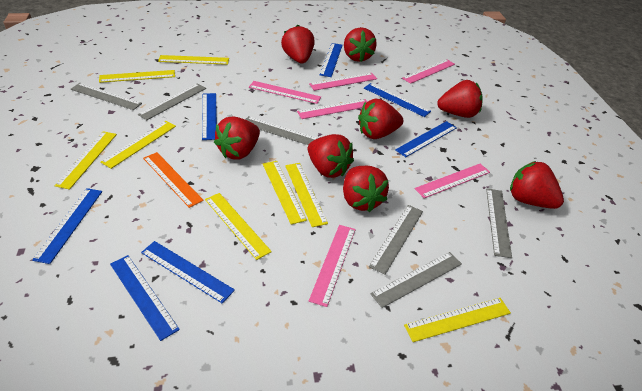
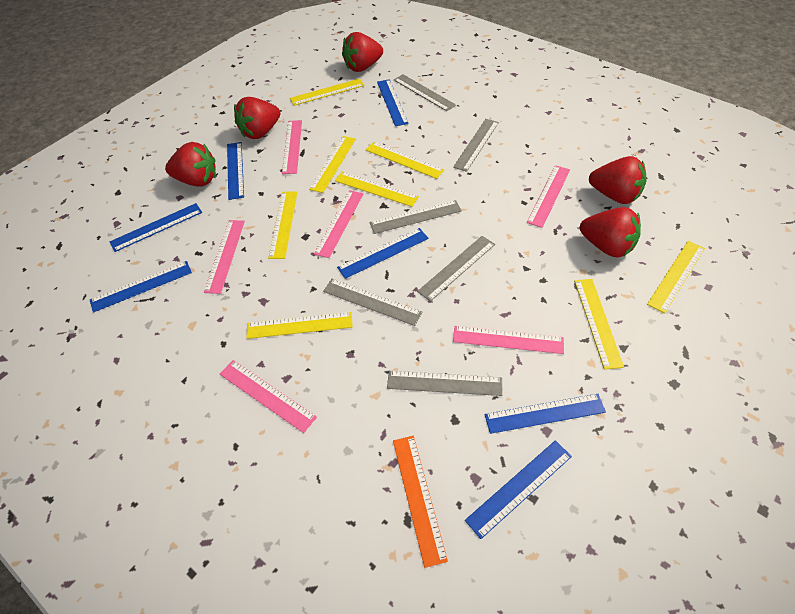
red strawberry: 8 -> 5

